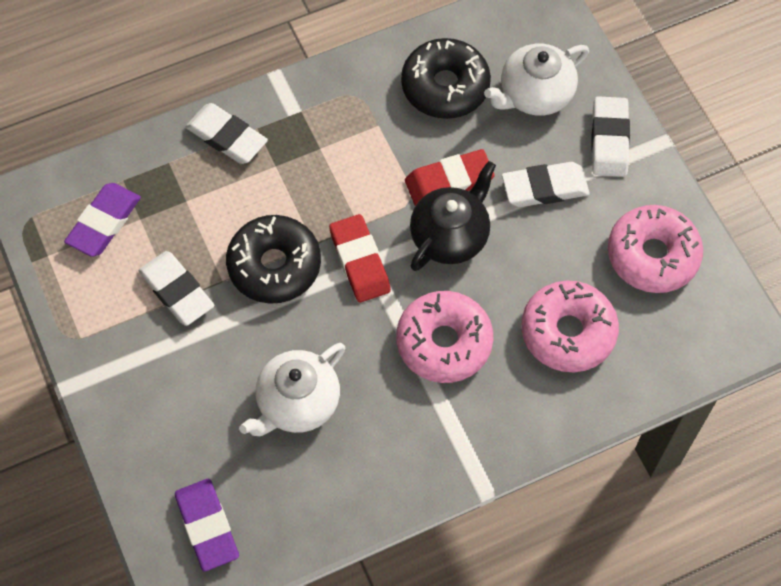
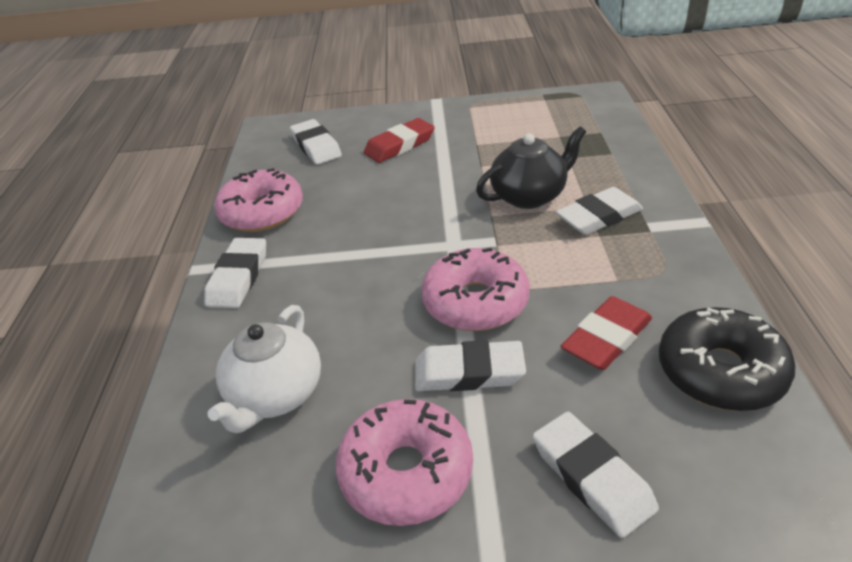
black donut: 2 -> 1
purple eraser: 2 -> 0
white eraser: 4 -> 5
white teapot: 2 -> 1

